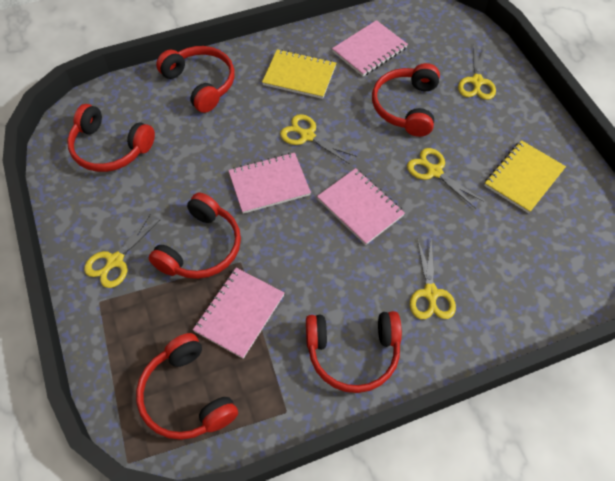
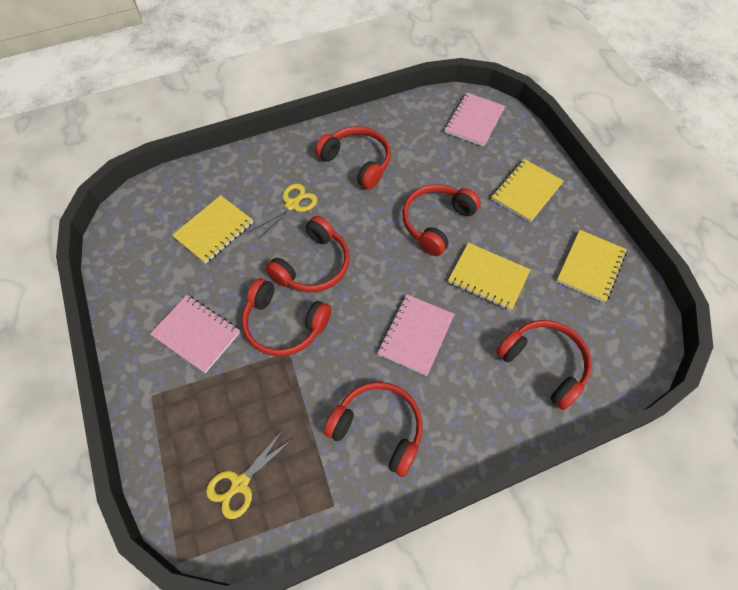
pink notebook: 4 -> 3
yellow notebook: 2 -> 4
yellow scissors: 5 -> 2

